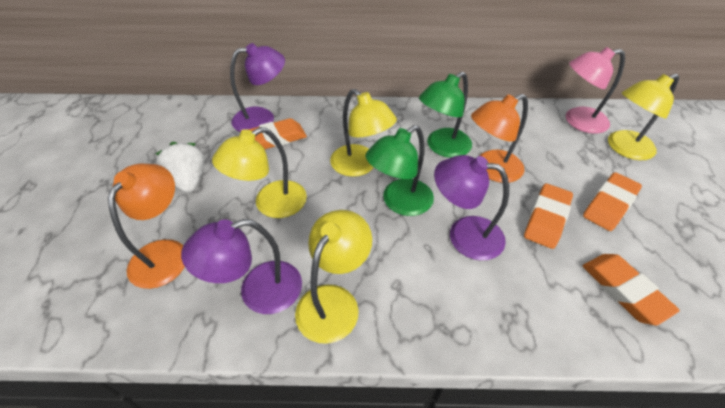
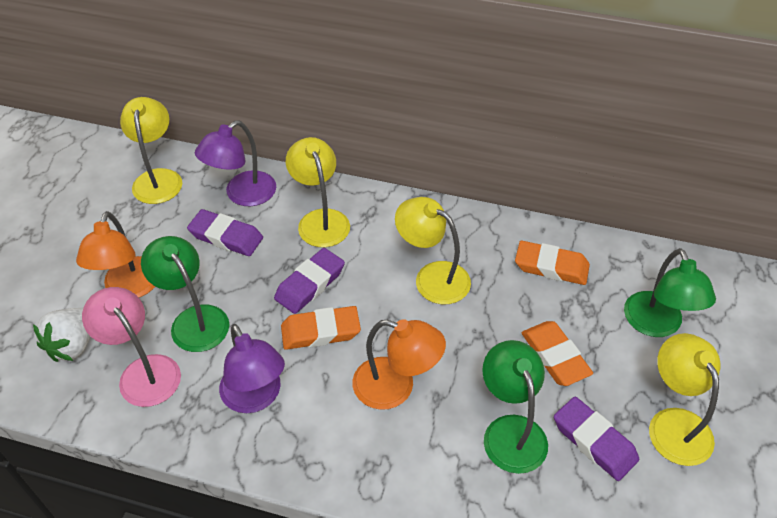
green lamp: 2 -> 3
orange eraser: 4 -> 3
purple eraser: 0 -> 3
purple lamp: 3 -> 2

